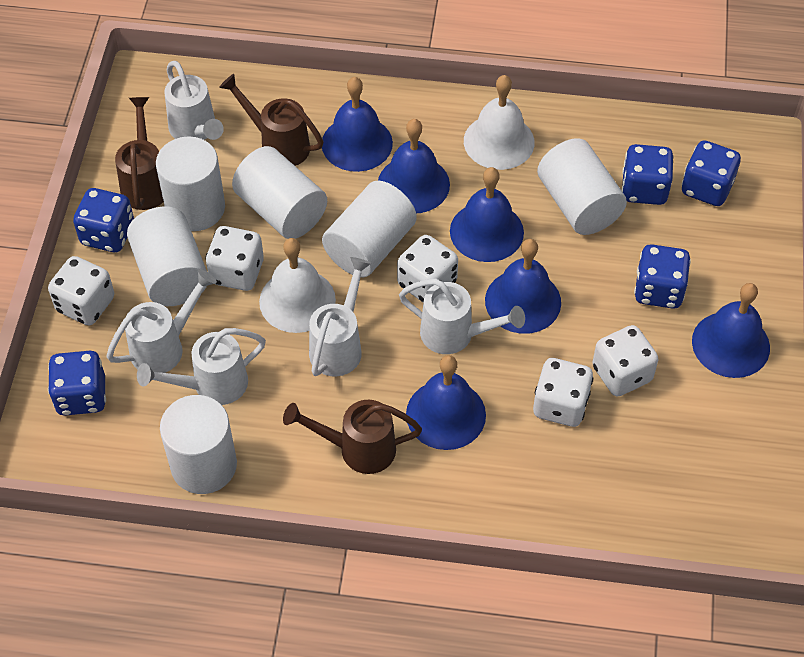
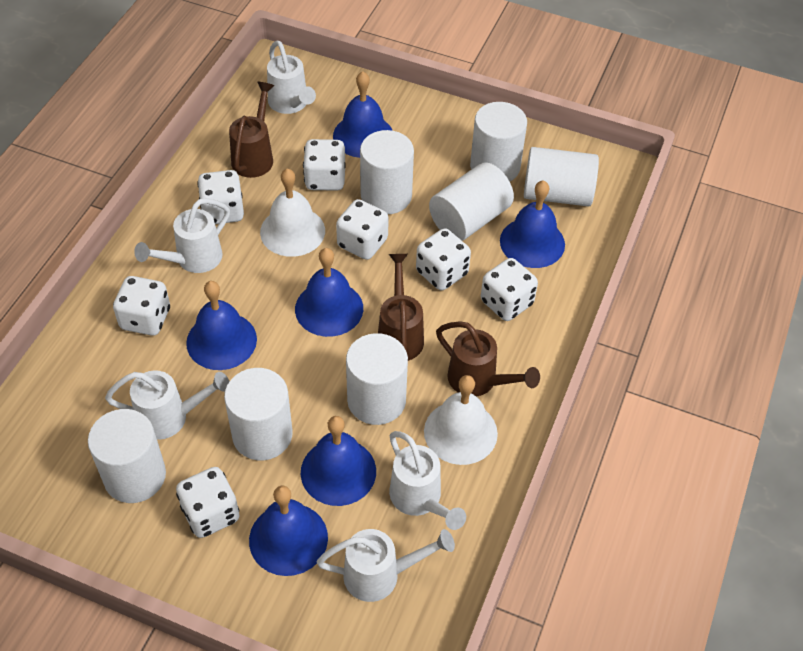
blue dice: 5 -> 0
white cylinder: 6 -> 7
white dice: 5 -> 7

